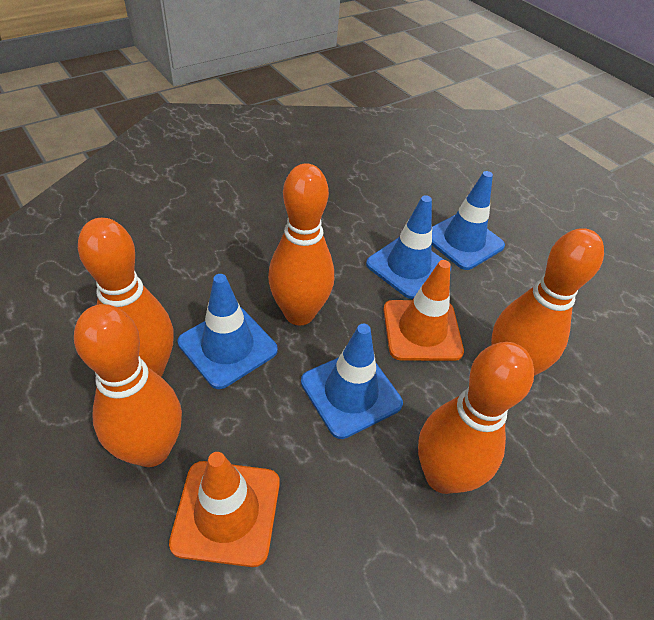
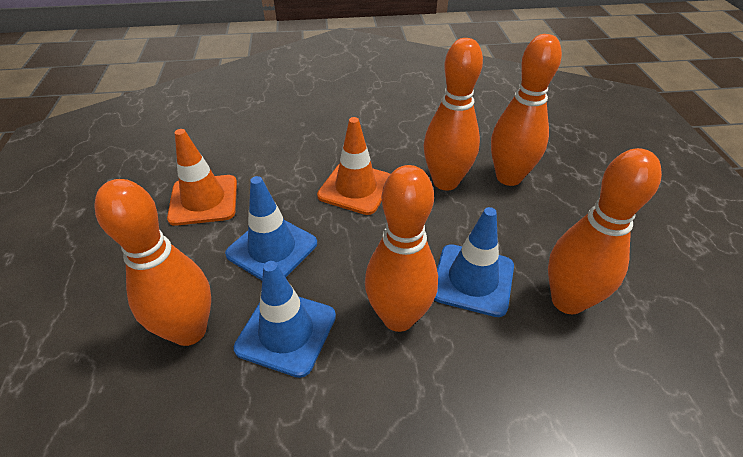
blue traffic cone: 4 -> 3

